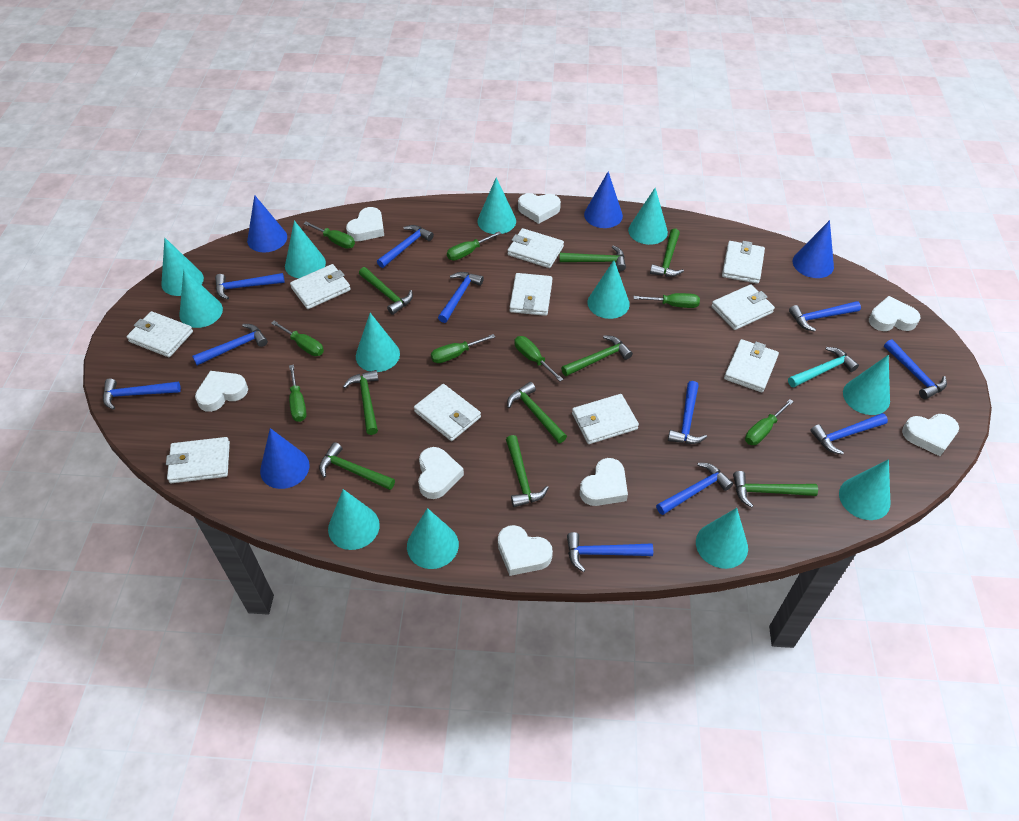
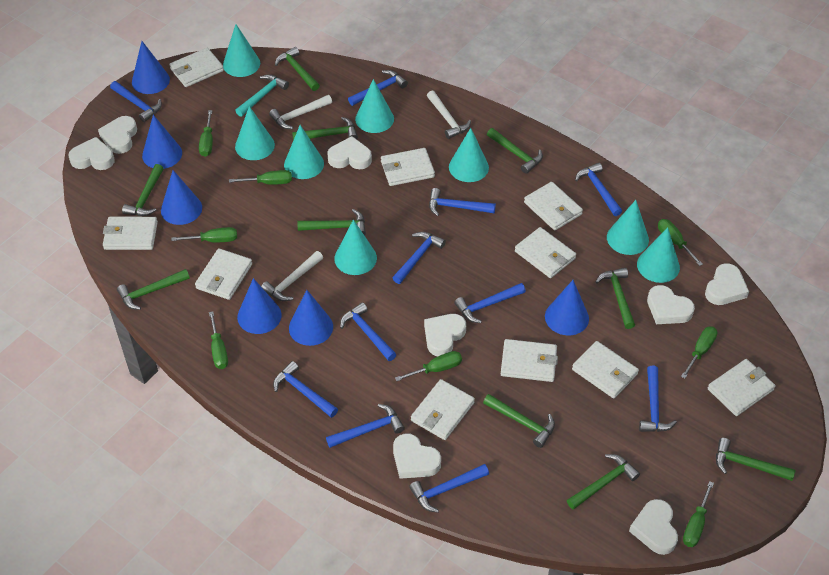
blue cone: 4 -> 6
green hammer: 9 -> 10
turquoise cone: 12 -> 8
white hammer: 0 -> 3

